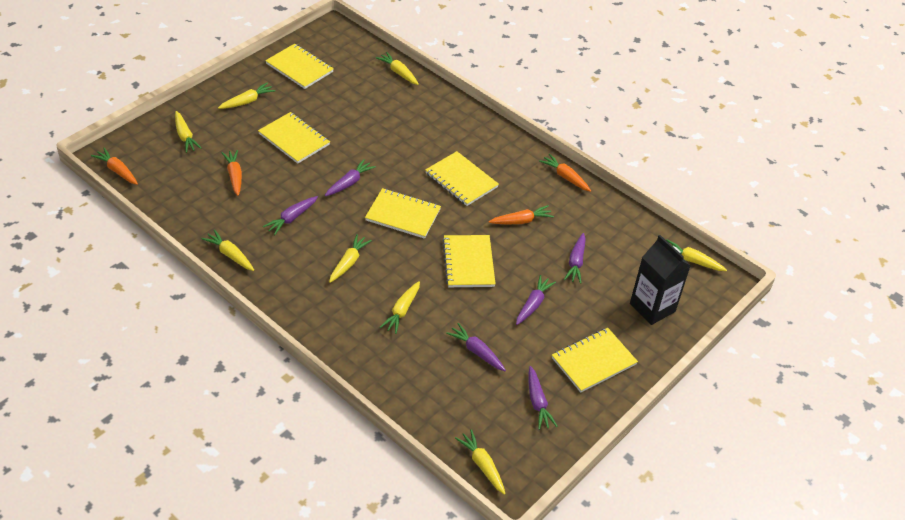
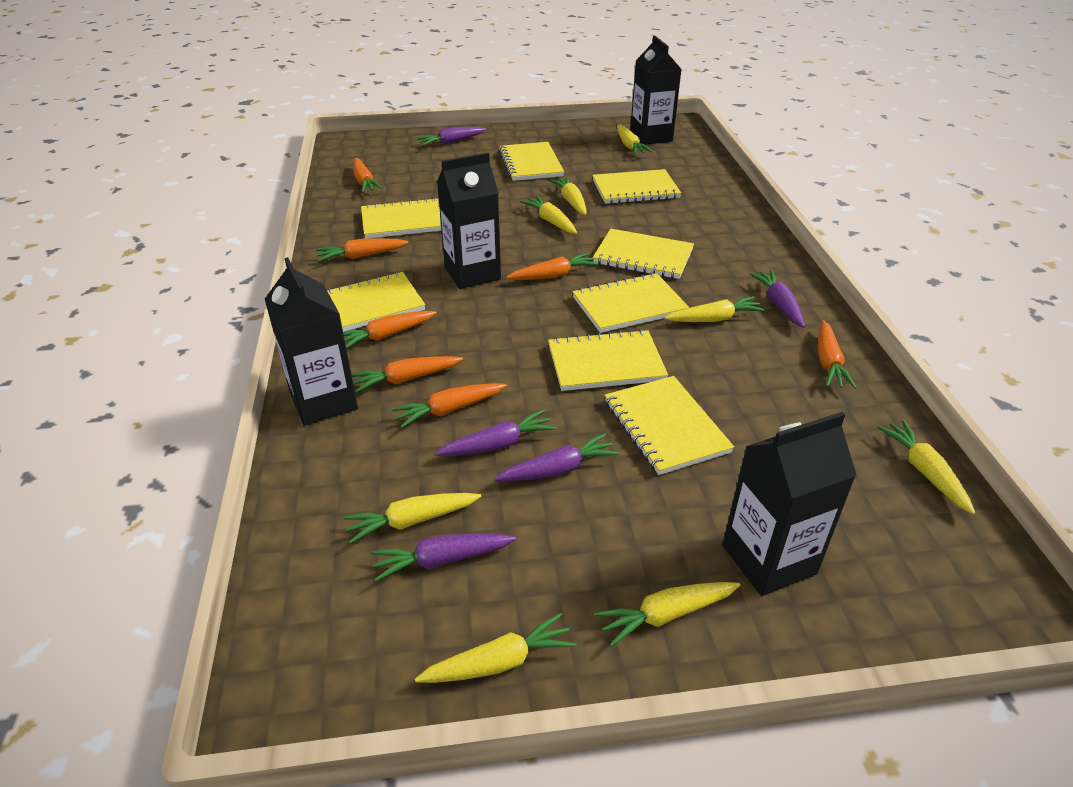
black carton: 1 -> 4
orange carrot: 4 -> 7
purple carrot: 6 -> 5
yellow notebook: 6 -> 8

